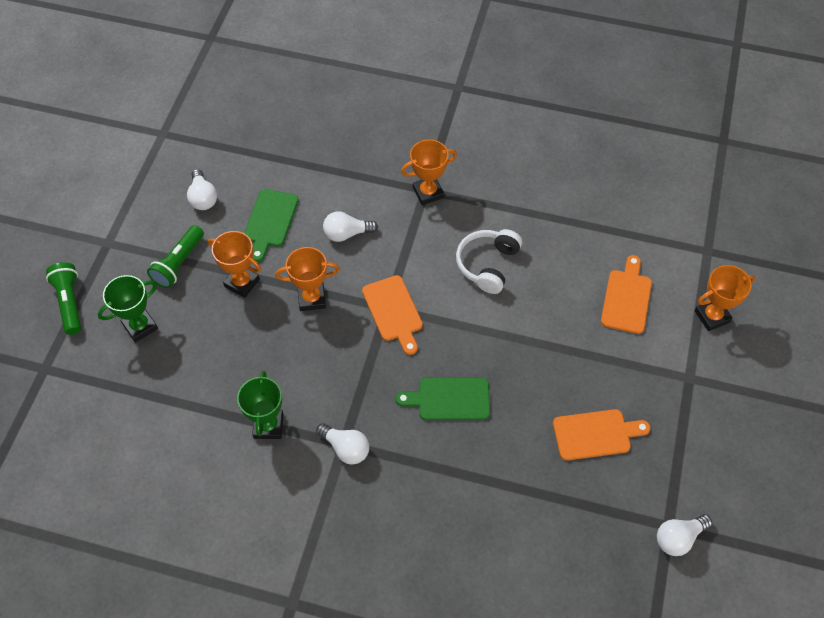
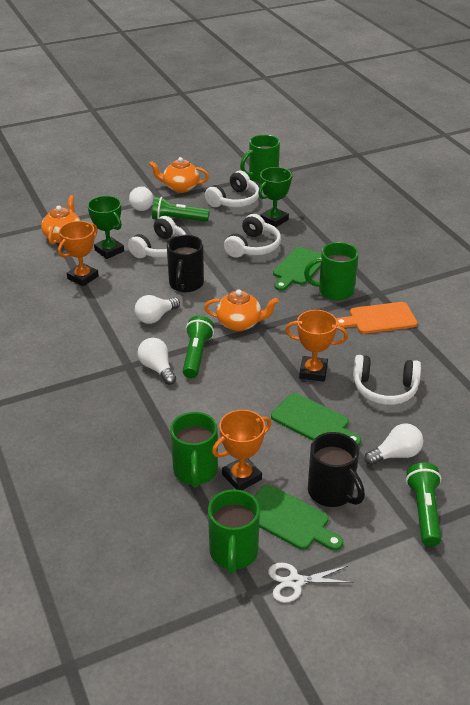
black mug: 0 -> 2
green cutting board: 2 -> 3
green flashlight: 2 -> 3
green mug: 0 -> 4
orange cutting board: 3 -> 1
orange teapot: 0 -> 3
orange trophy: 4 -> 3
white headphones: 1 -> 4
white scissors: 0 -> 1

